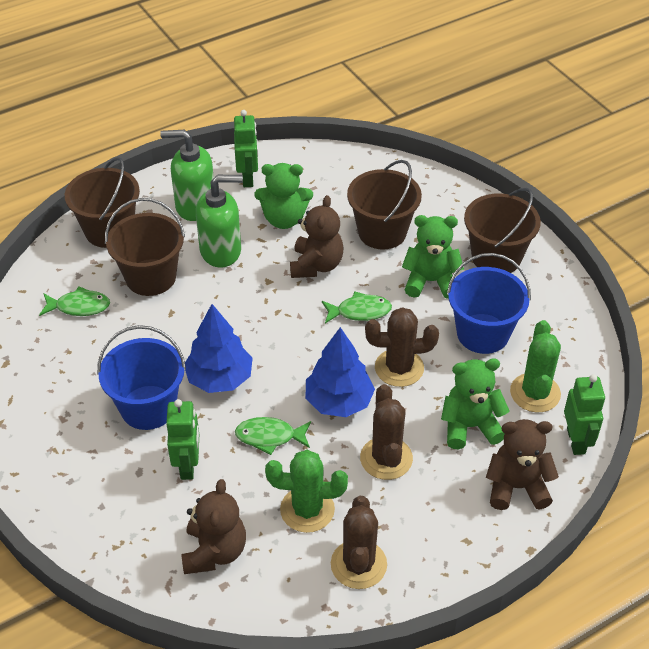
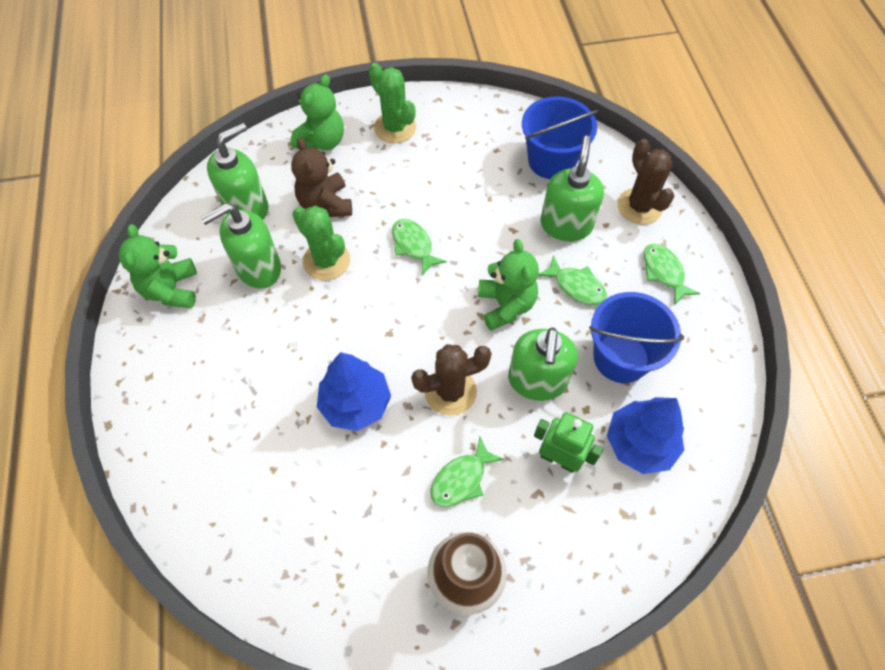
brown bucket: 4 -> 0
brown cactus: 3 -> 2
brown teddy bear: 3 -> 1
brown vase: 0 -> 1
green fish: 3 -> 4
green robot: 3 -> 1
green soap dispenser: 2 -> 4

